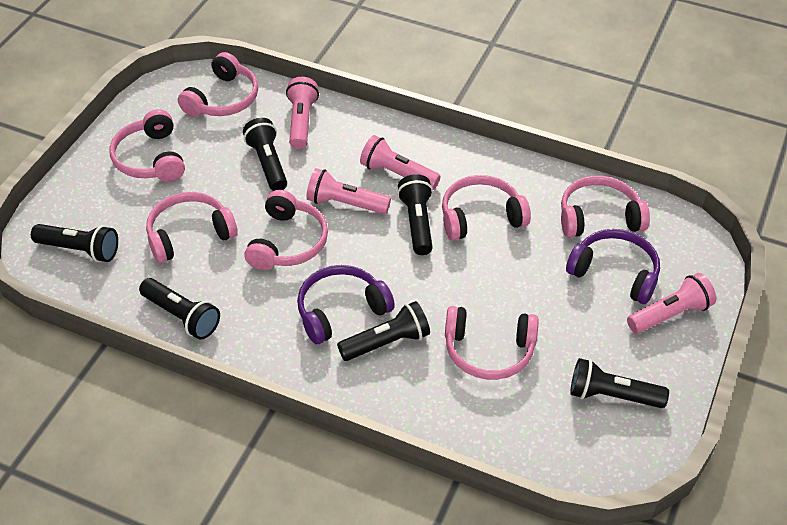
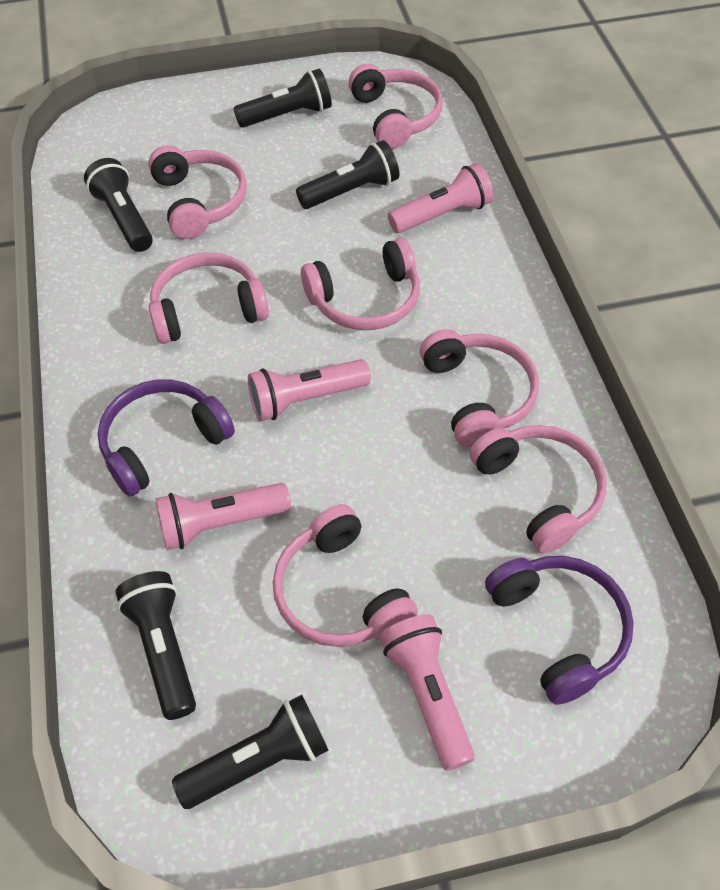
black flashlight: 6 -> 5

